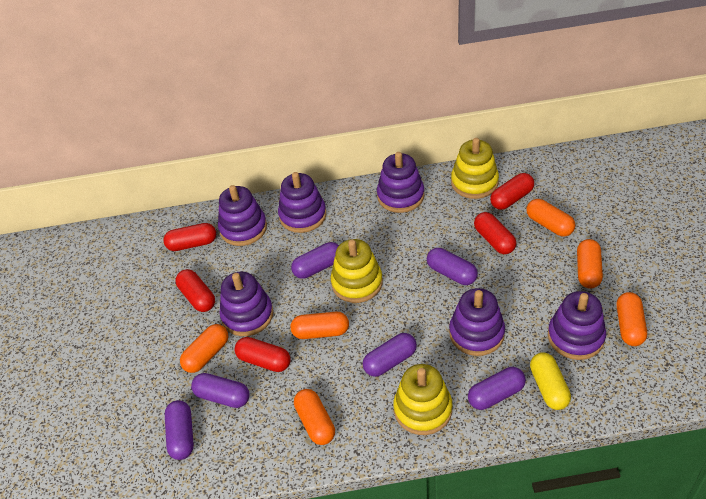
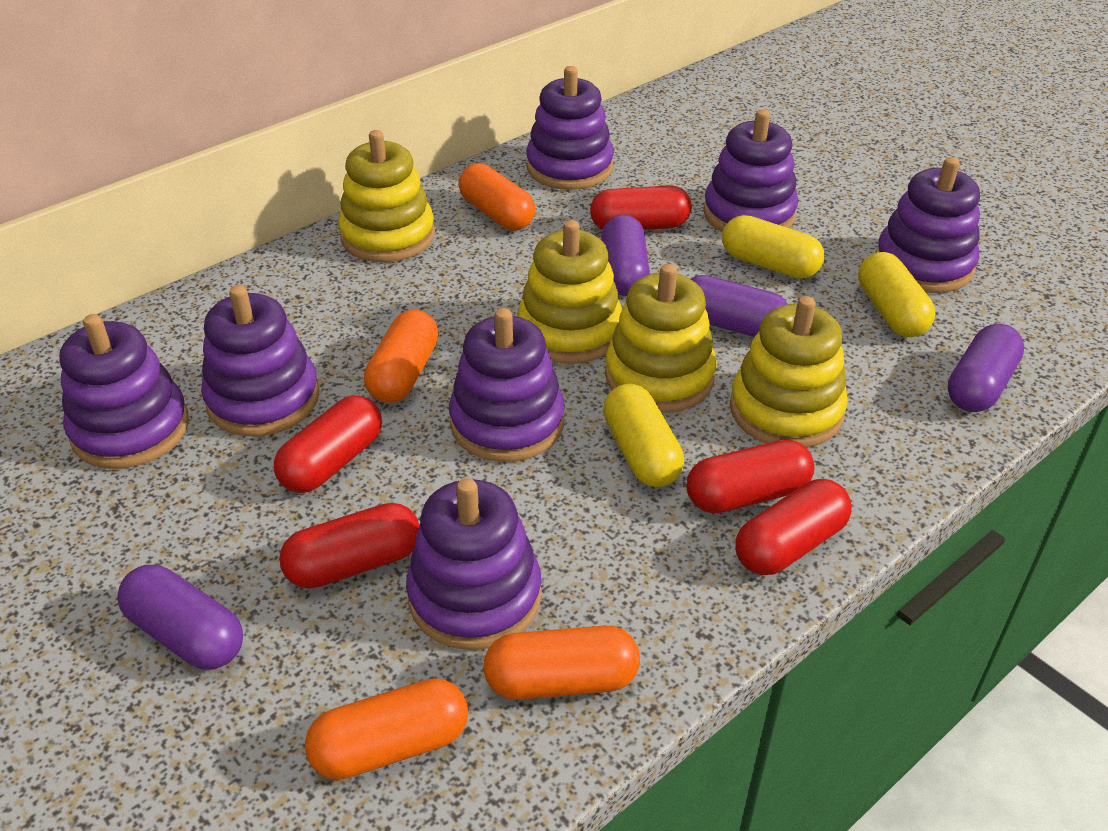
orange capsule: 6 -> 4
purple capsule: 6 -> 4
purple stacking toy: 6 -> 7
yellow capsule: 1 -> 3
yellow stacking toy: 3 -> 4

